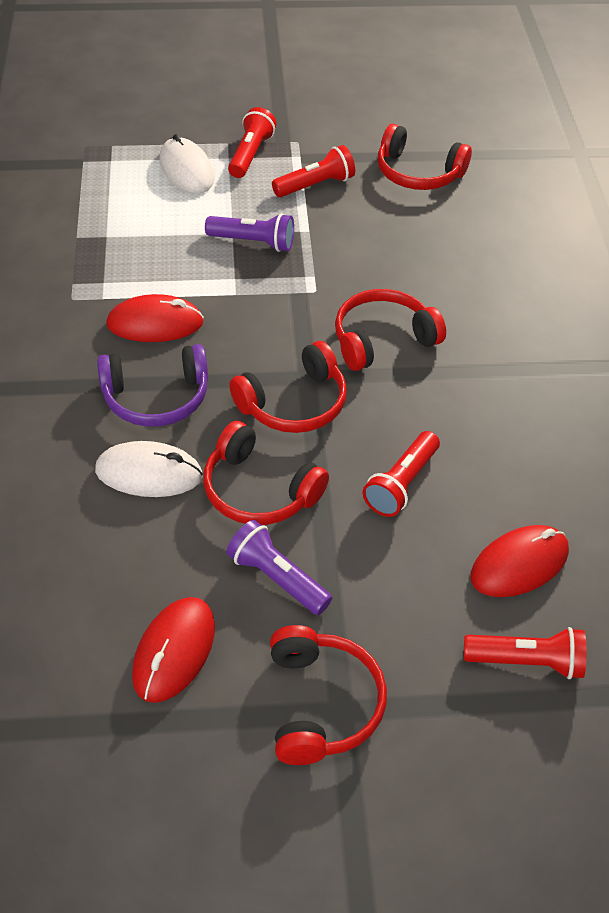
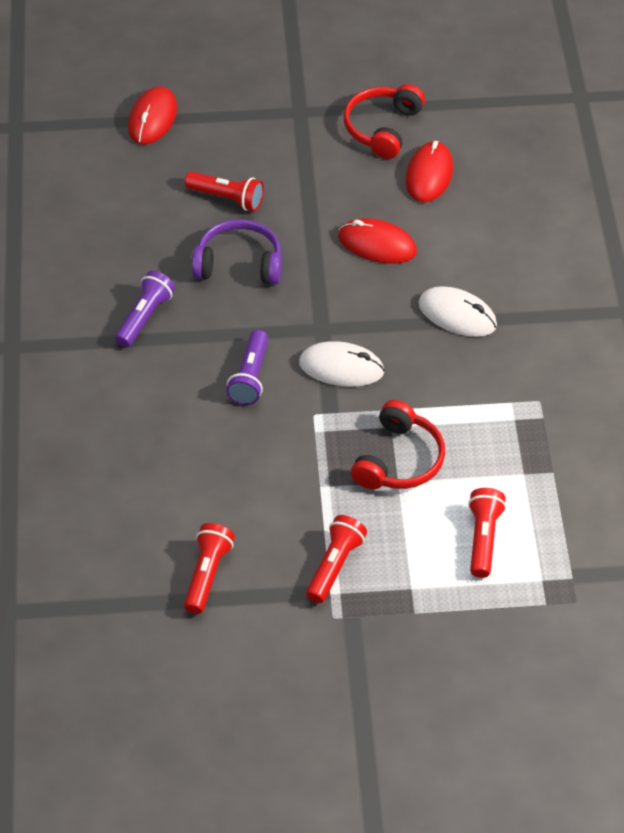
red headphones: 5 -> 2

